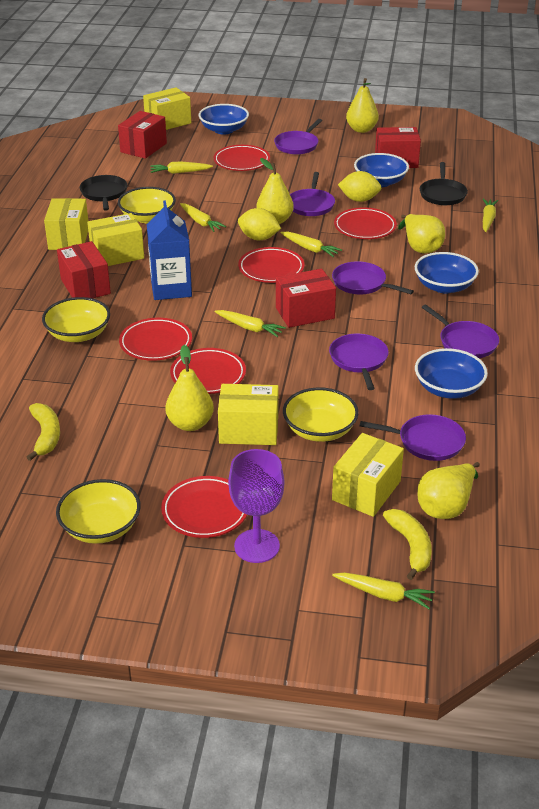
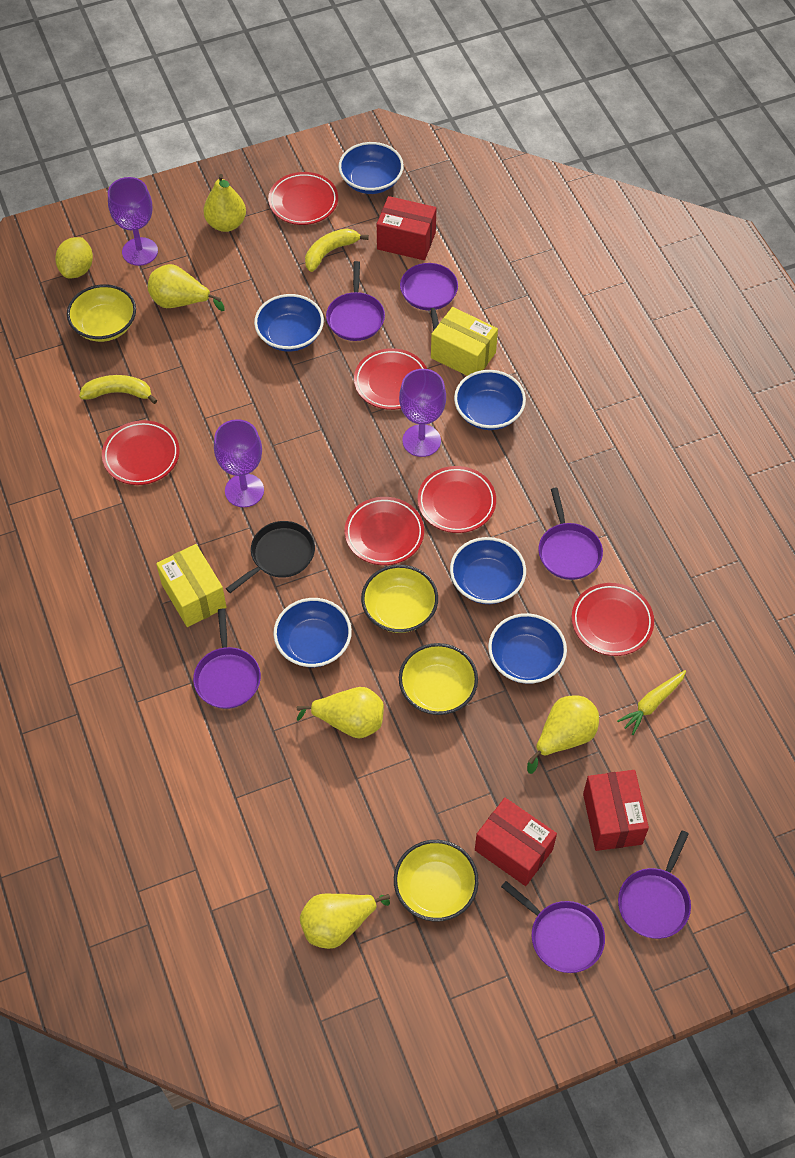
black pan: 2 -> 1
blue bowl: 4 -> 6
blue carton: 1 -> 0
purple goblet: 1 -> 3
red box: 4 -> 3
yellow box: 5 -> 2
yellow carrot: 6 -> 1
yellow lemon: 2 -> 1

